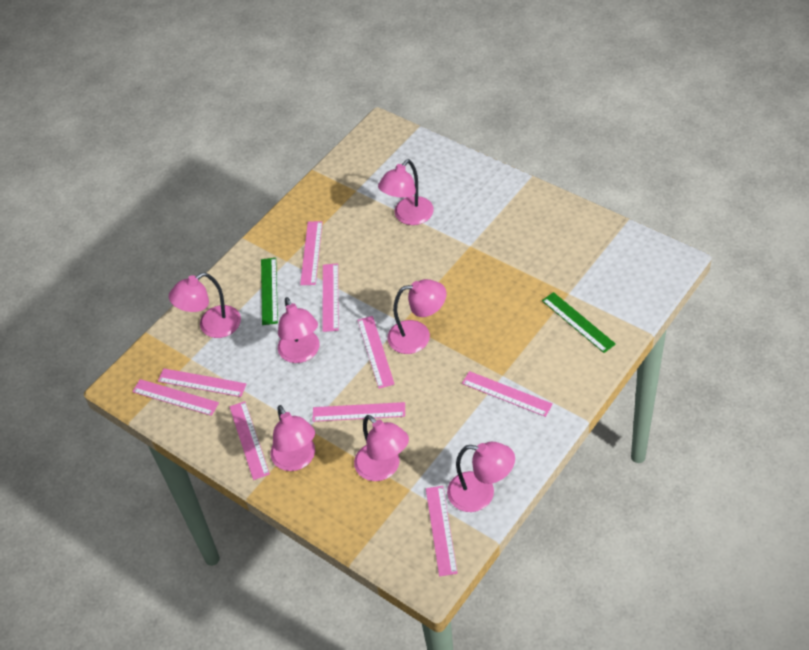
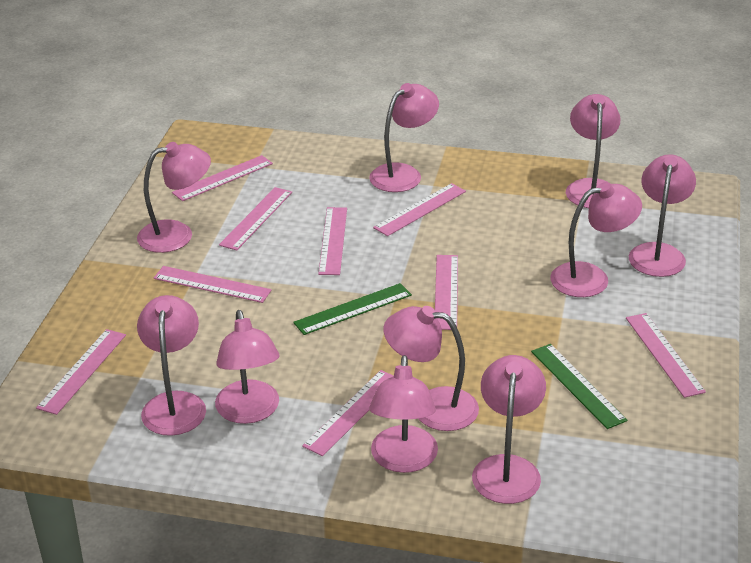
pink lamp: 7 -> 10

